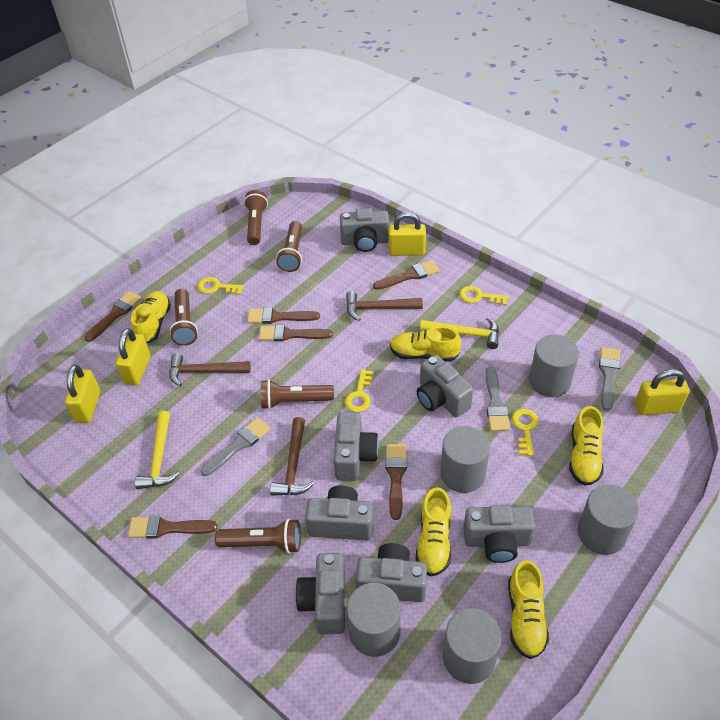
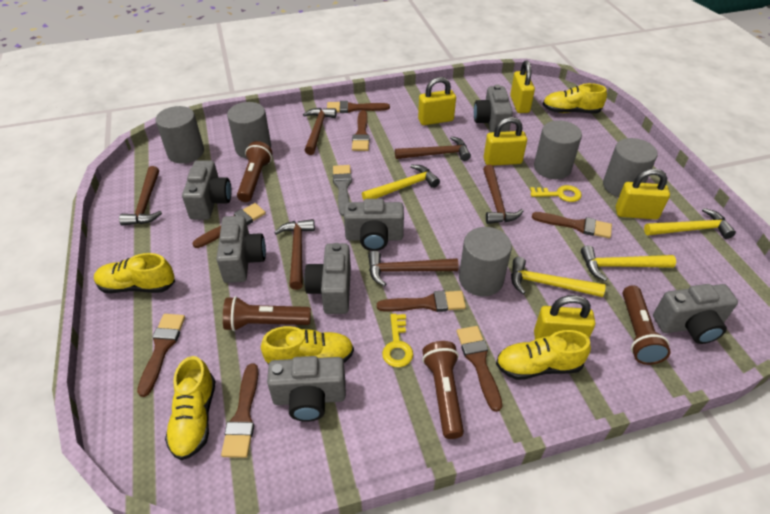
brown brush: 6 -> 8
brown flashlight: 5 -> 4
brown hammer: 3 -> 6
grey brush: 3 -> 1
yellow hammer: 2 -> 4
yellow key: 4 -> 2
yellow padlock: 4 -> 5

